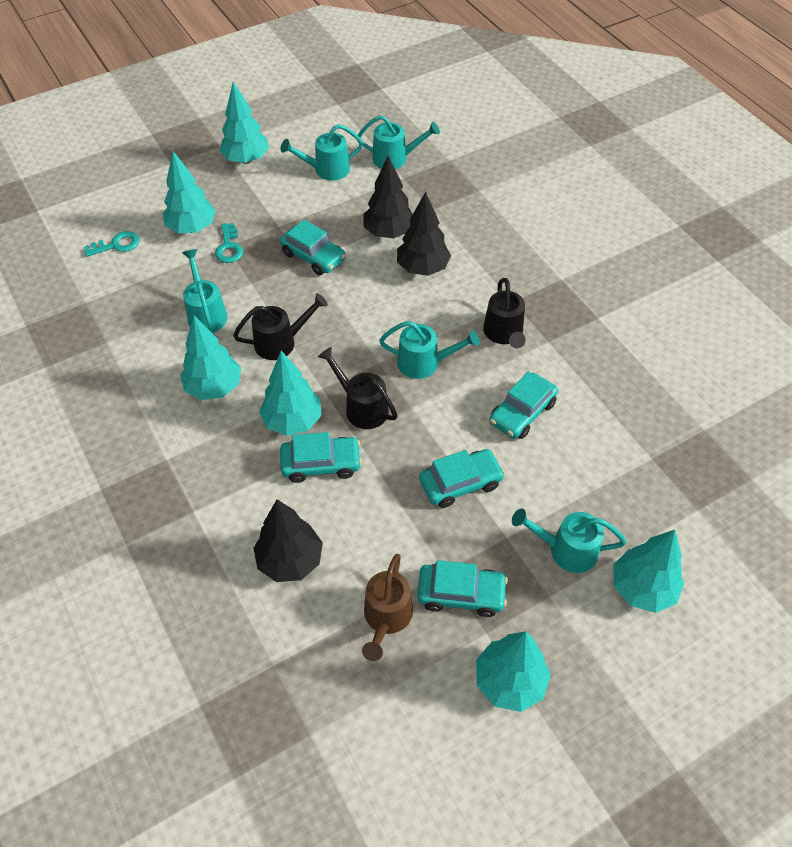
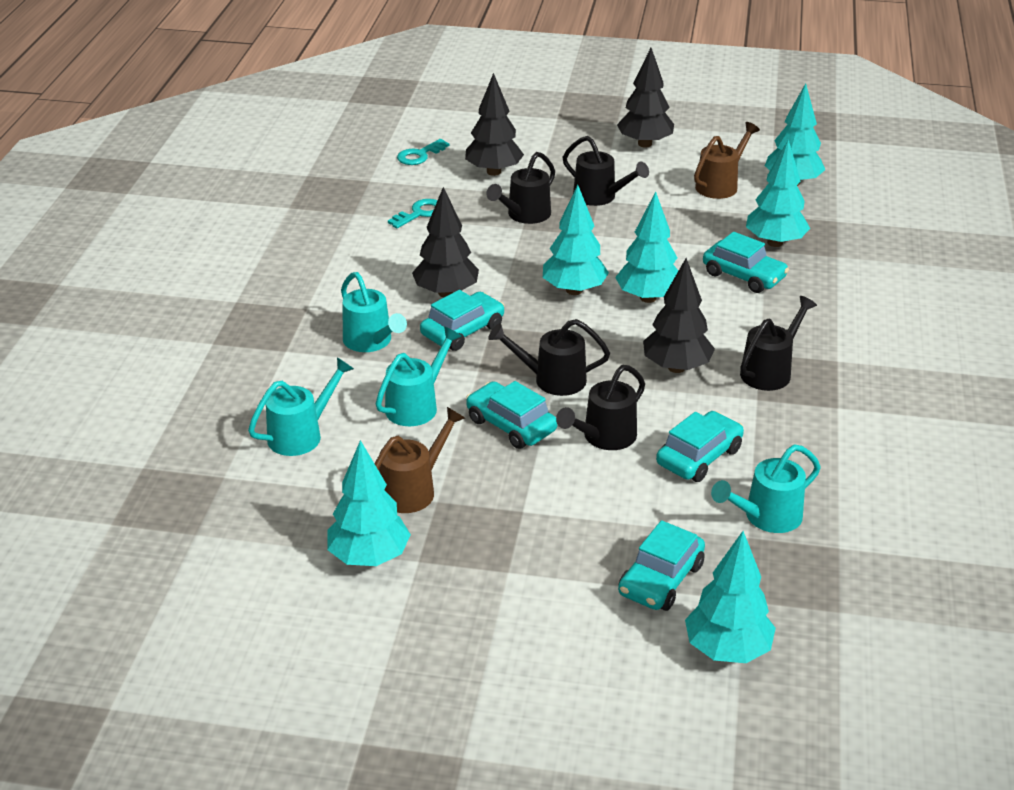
black tree: 3 -> 4
black watering can: 3 -> 5
brown watering can: 1 -> 2
turquoise watering can: 5 -> 4

